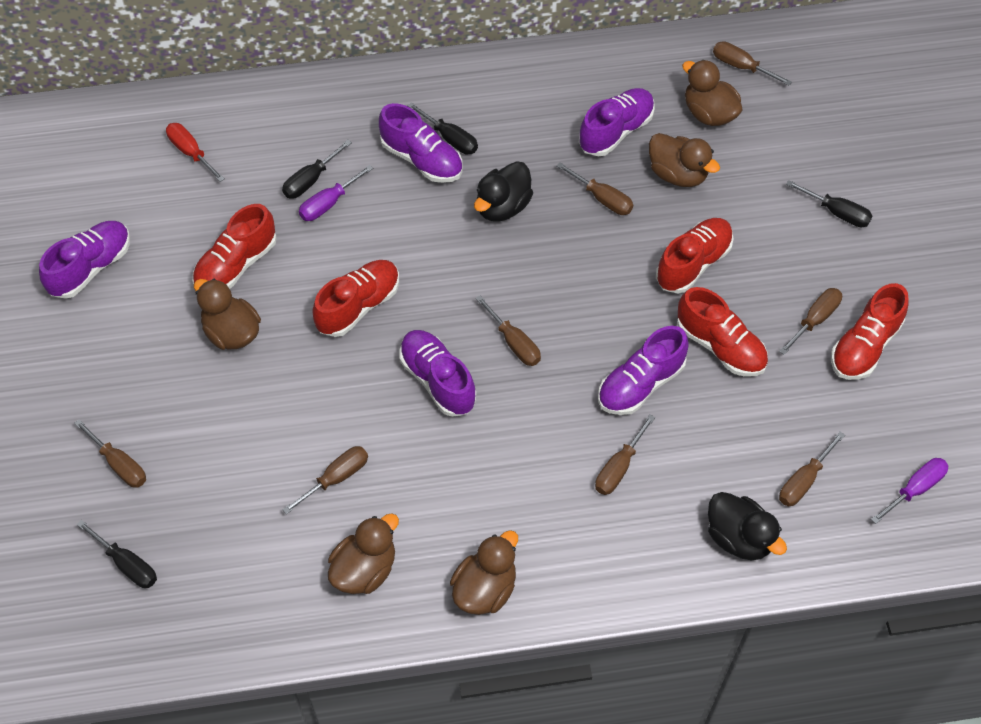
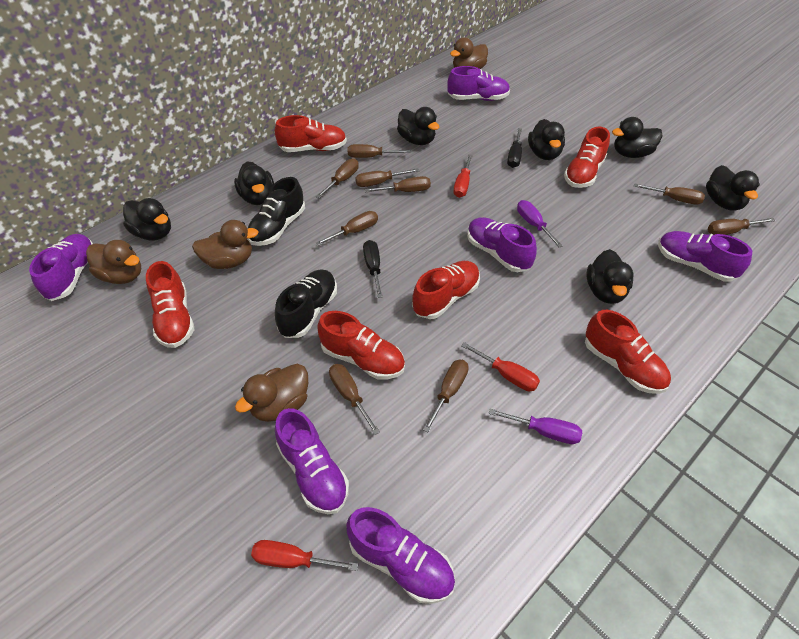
black duck: 2 -> 7
black screwdriver: 4 -> 2
black shoe: 0 -> 2
brown duck: 5 -> 4
brown screwdriver: 8 -> 9
purple shoe: 5 -> 6
red screwdriver: 1 -> 3
red shoe: 5 -> 6

